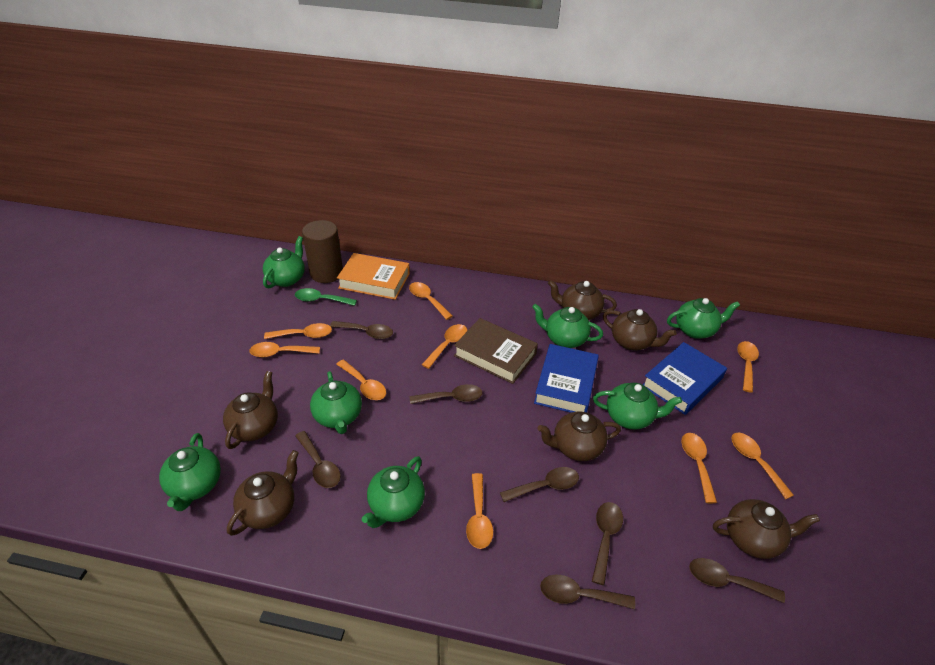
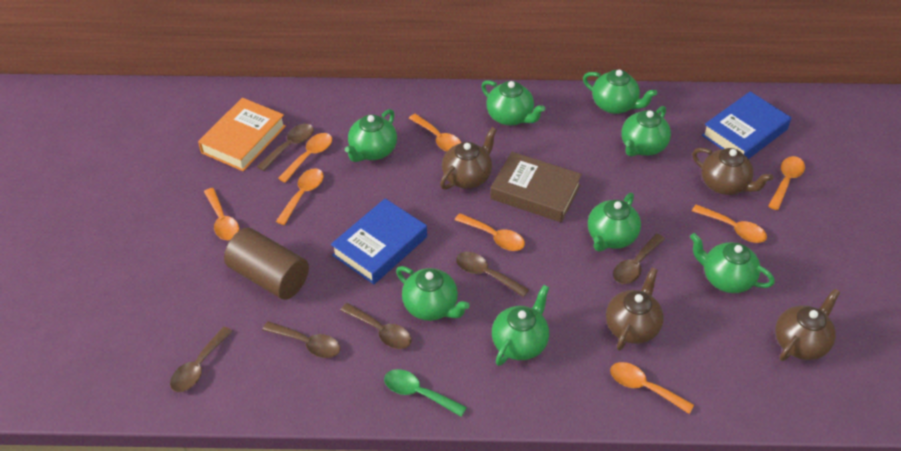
brown spoon: 7 -> 6
brown teapot: 6 -> 4
green teapot: 7 -> 8
orange spoon: 9 -> 8

